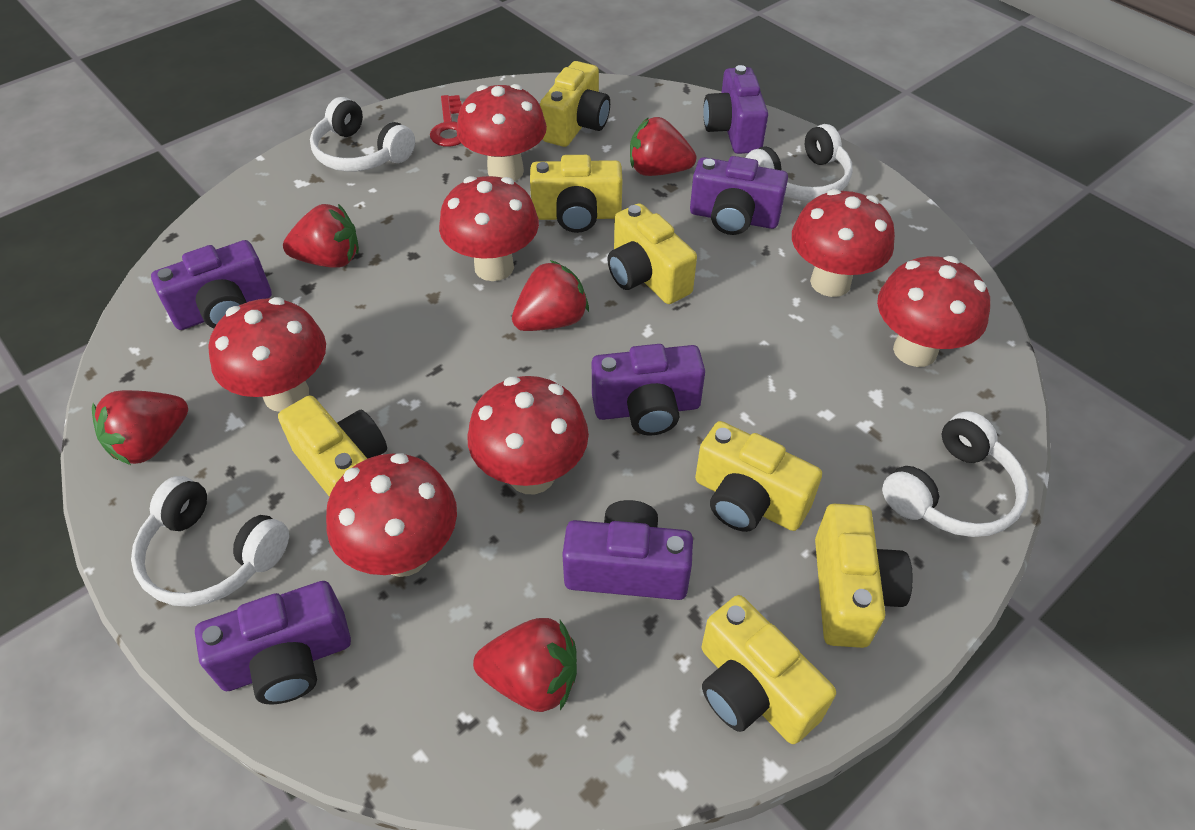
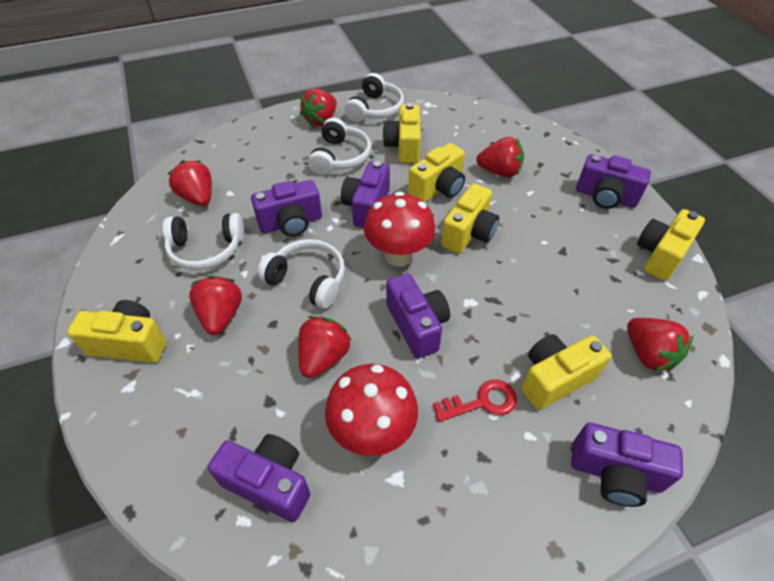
red mushroom: 7 -> 2
red strawberry: 5 -> 6
yellow camera: 7 -> 6

